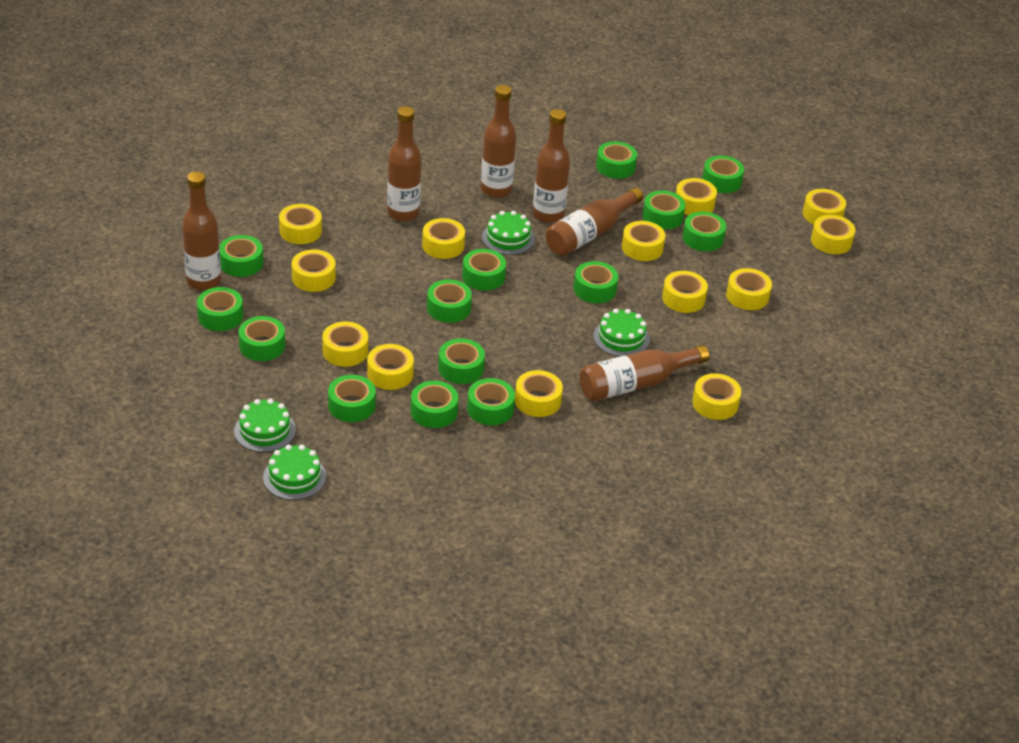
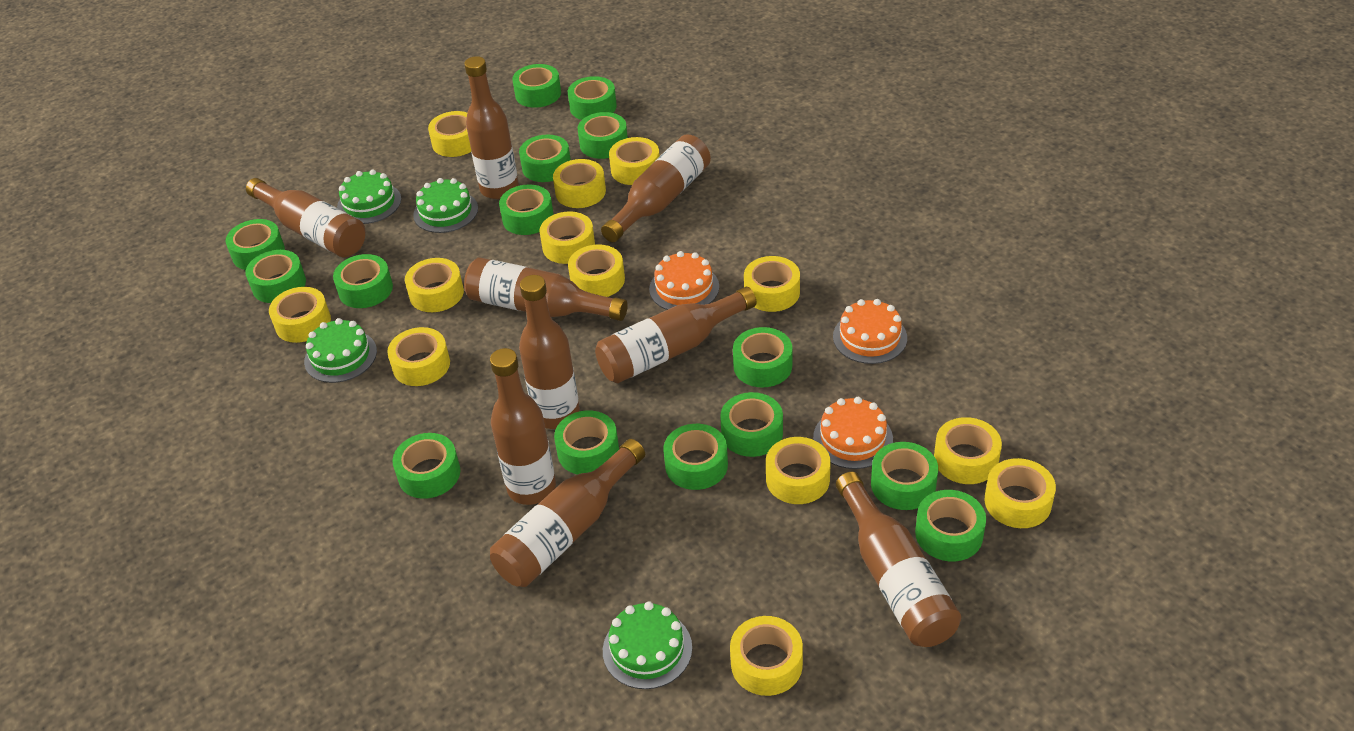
brown bottle: 6 -> 9
green tape: 14 -> 15
orange cake: 0 -> 3

